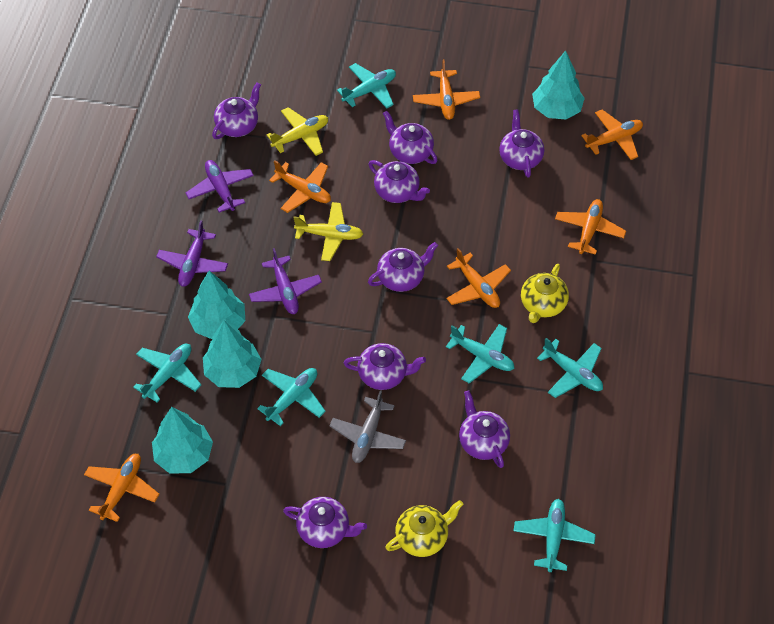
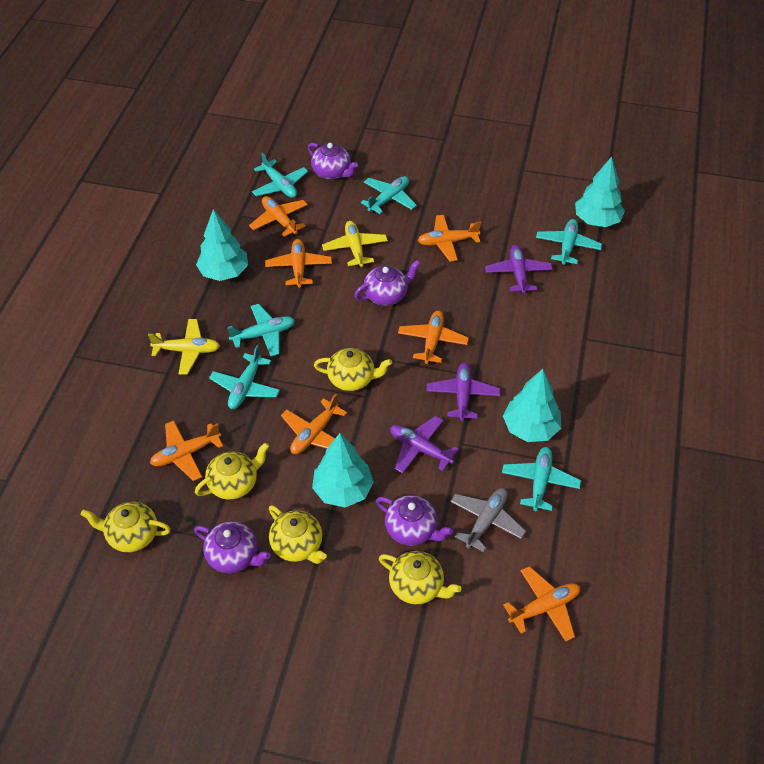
orange plane: 6 -> 7
purple teapot: 8 -> 4
yellow teapot: 2 -> 5

